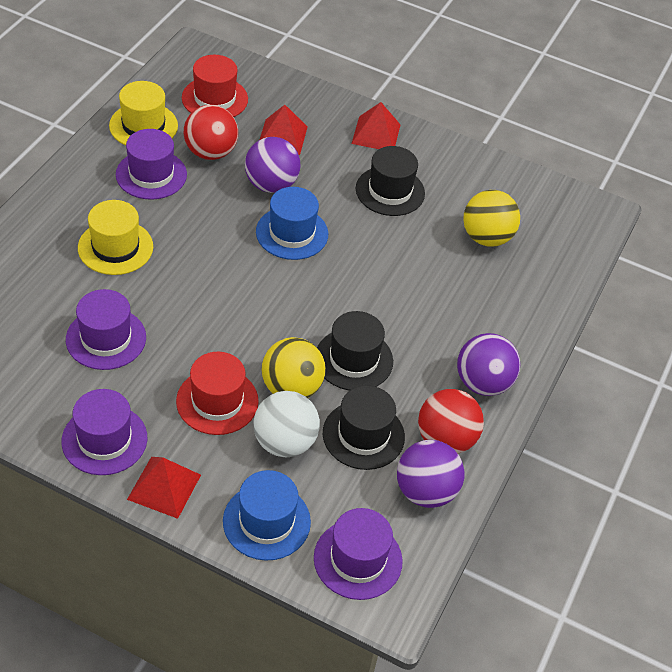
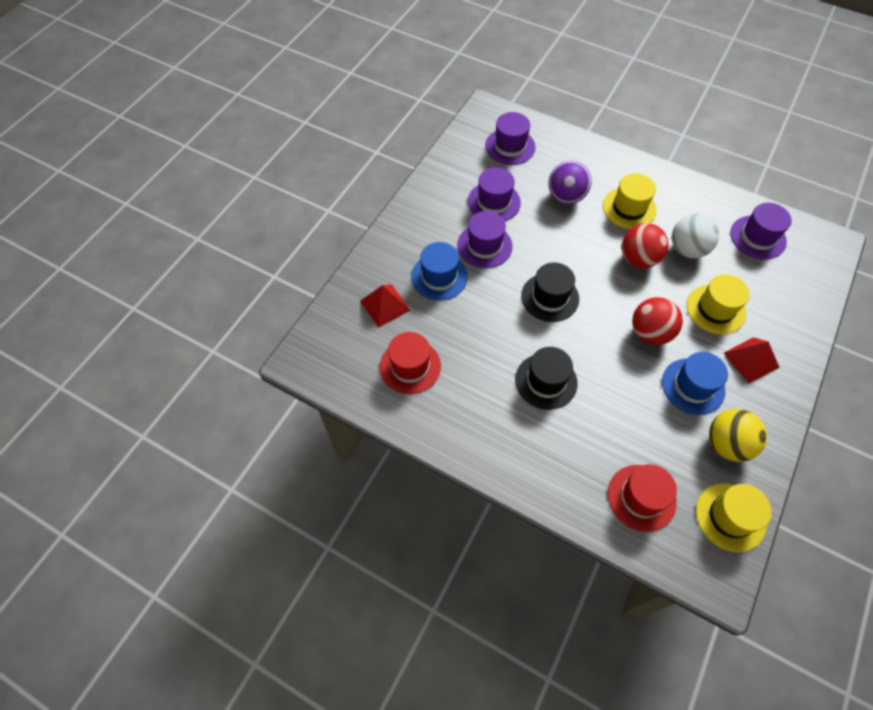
black hat: 3 -> 2
purple ball: 3 -> 1
red pyramid: 3 -> 2
yellow ball: 2 -> 1
yellow hat: 2 -> 3

